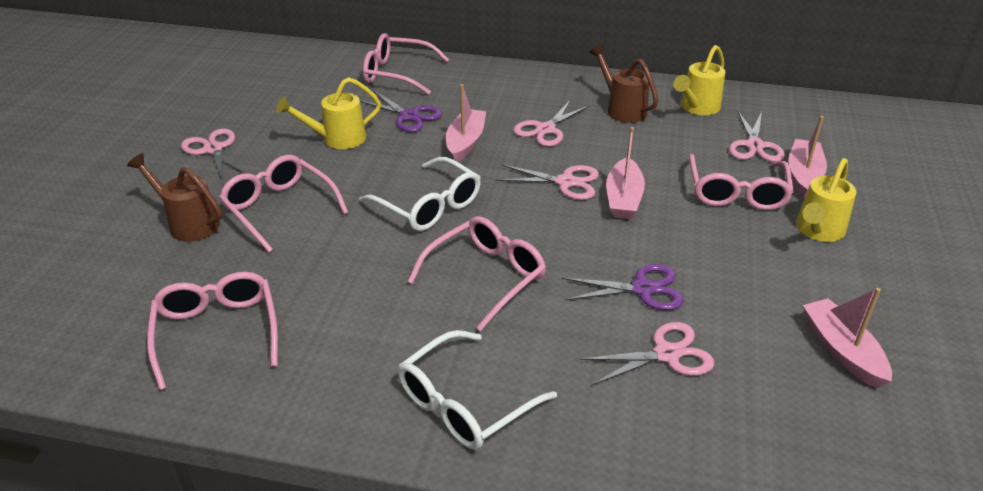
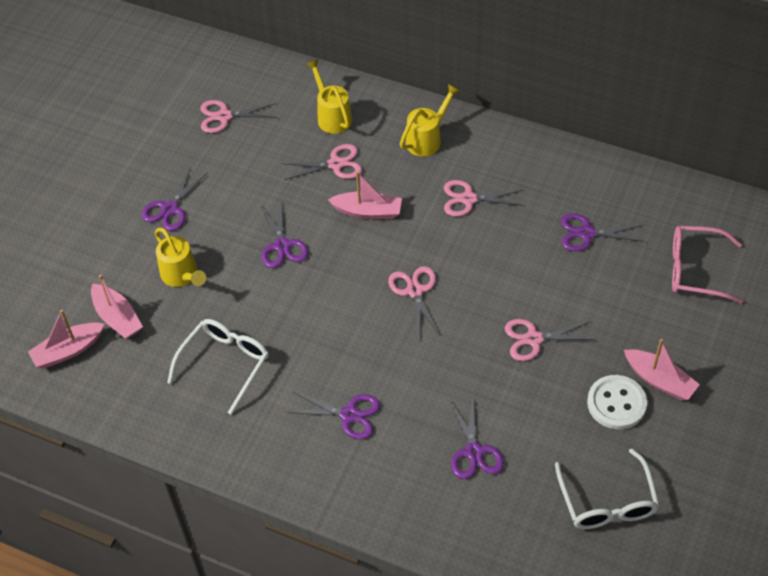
brown watering can: 2 -> 0
pink glasses: 5 -> 1
purple scissors: 2 -> 5
white button: 0 -> 1

